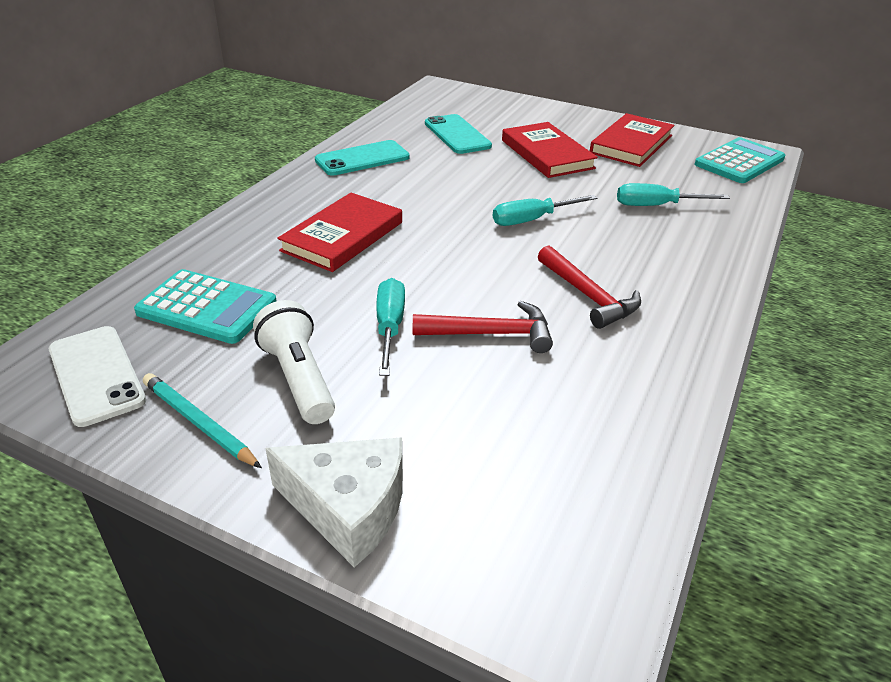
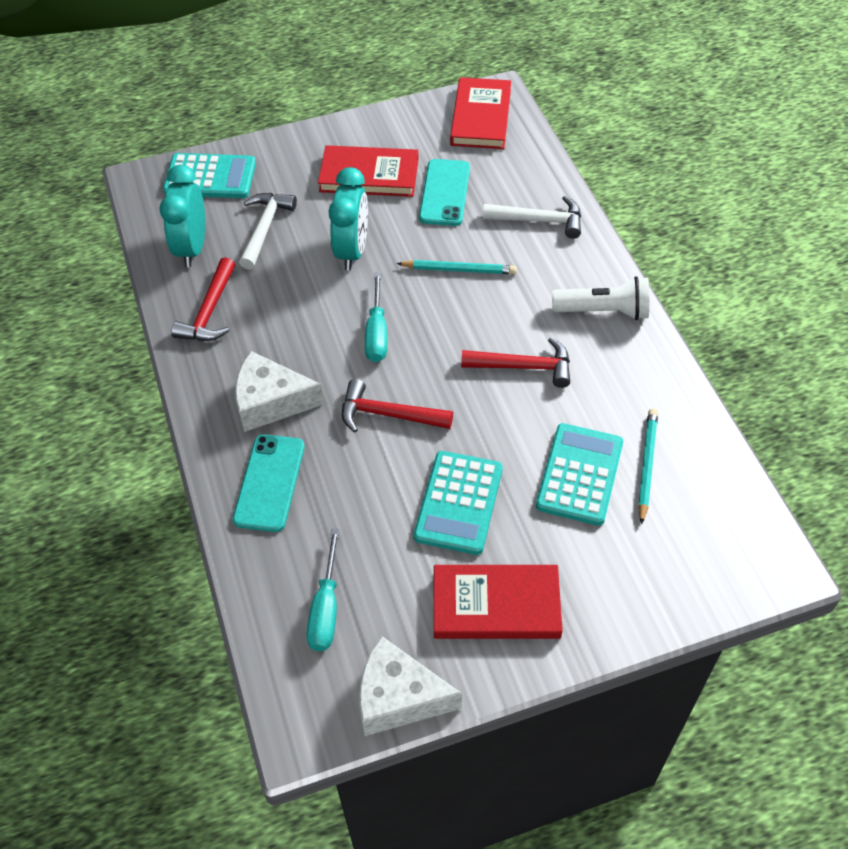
red hammer: 2 -> 3
turquoise calculator: 2 -> 3
turquoise clock: 0 -> 2
turquoise pencil: 1 -> 2
turquoise screwdriver: 3 -> 2
white cheese: 1 -> 2
white hammer: 0 -> 2
white phone: 1 -> 0

